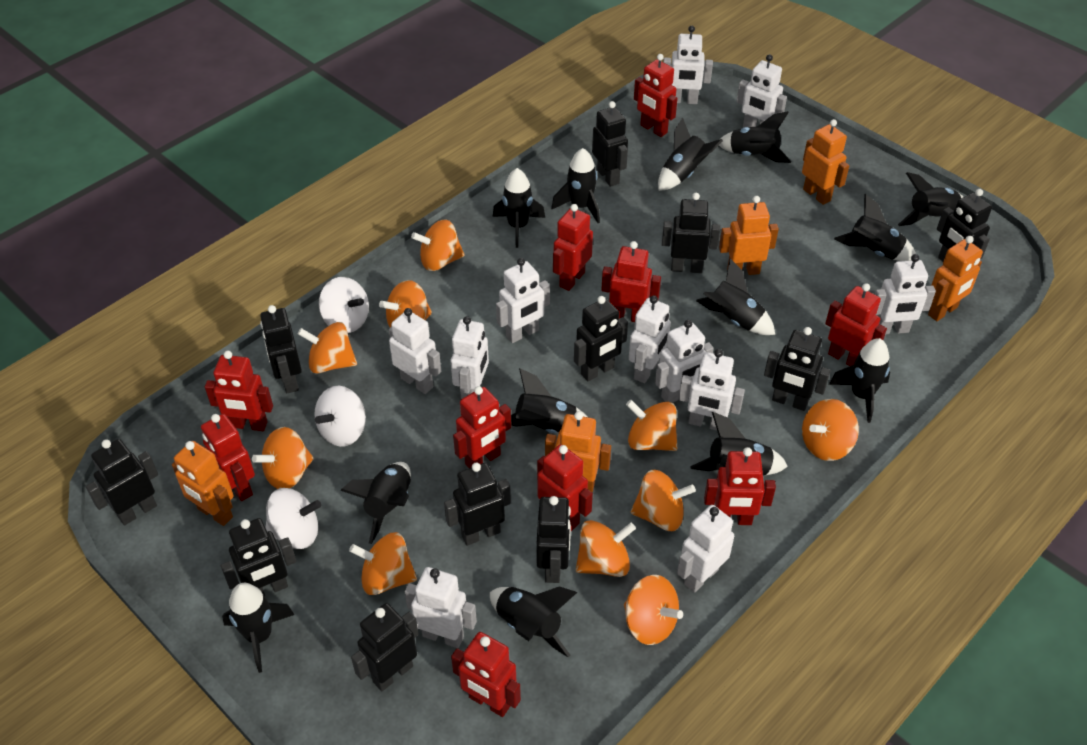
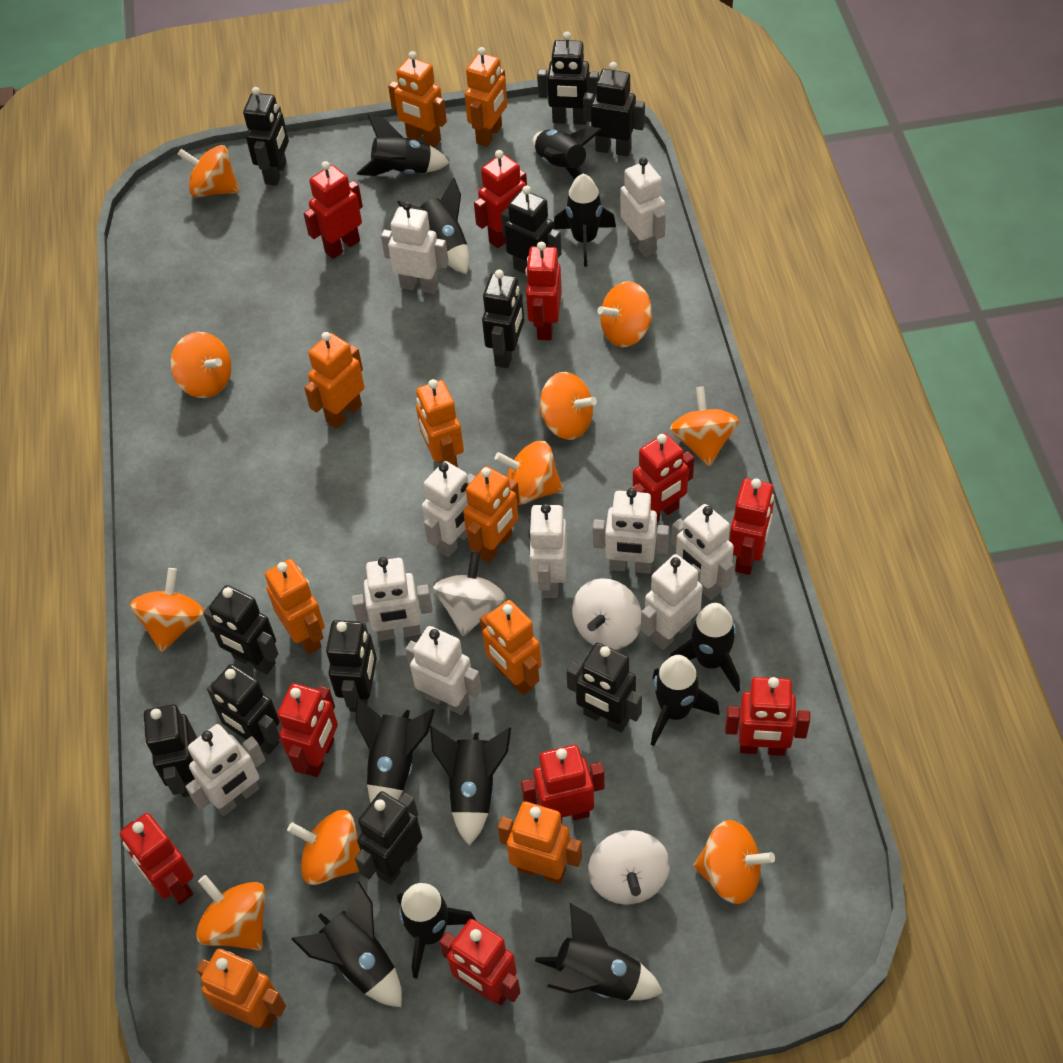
black rocket: 13 -> 11
orange robot: 5 -> 9
white robot: 11 -> 10

